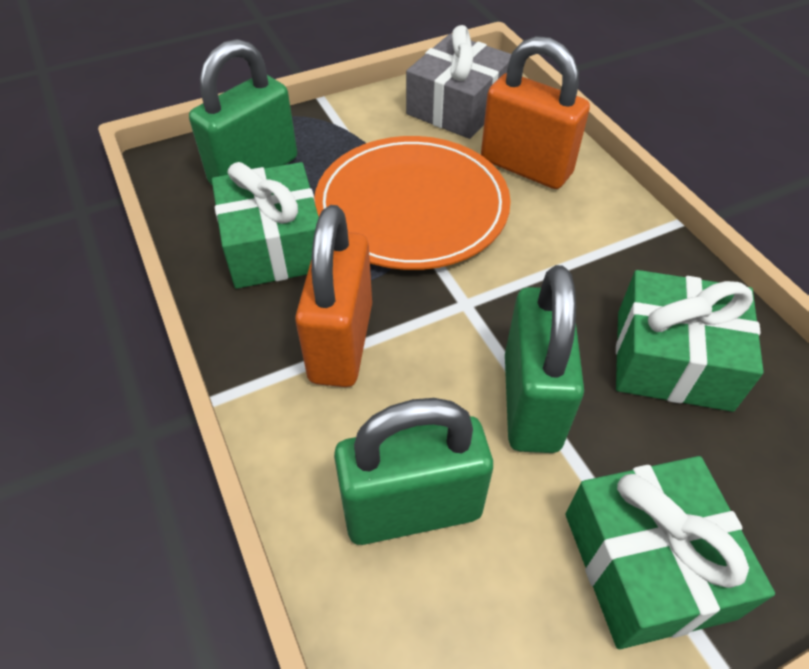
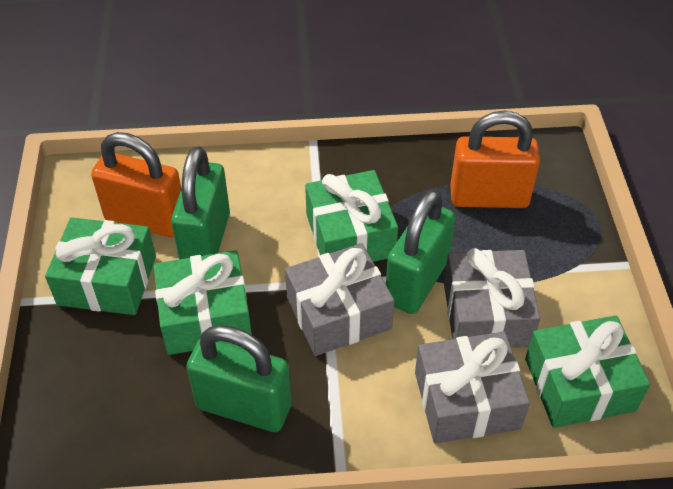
green gift: 3 -> 4
grey gift: 1 -> 3
orange plate: 1 -> 0

